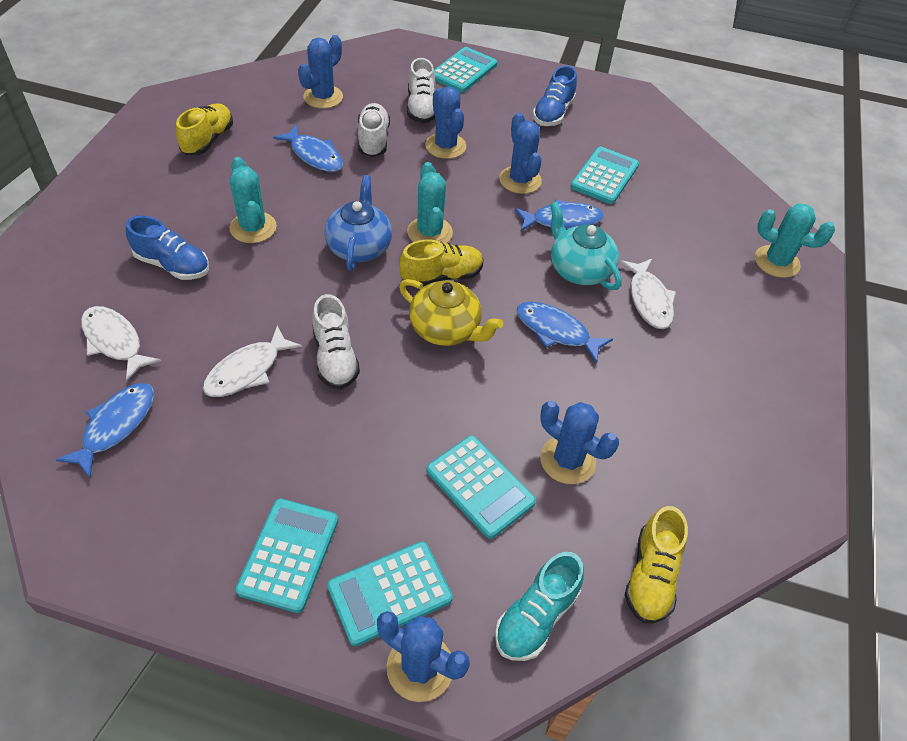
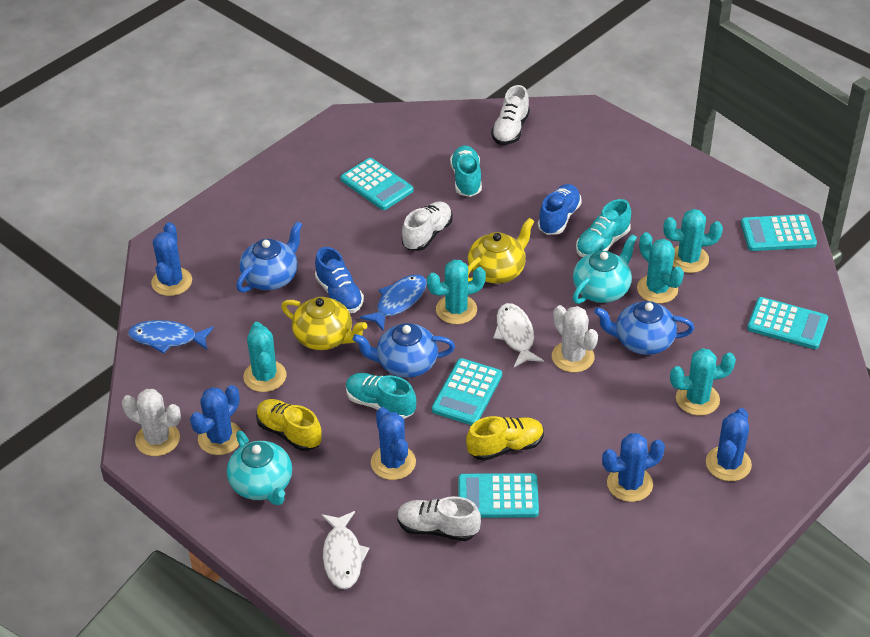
blue fish: 4 -> 2
blue teapot: 1 -> 3
turquoise cactus: 3 -> 5
turquoise shoe: 1 -> 3
turquoise teapot: 1 -> 2
white cactus: 0 -> 2
white fish: 3 -> 2
yellow shoe: 3 -> 2
yellow teapot: 1 -> 2

